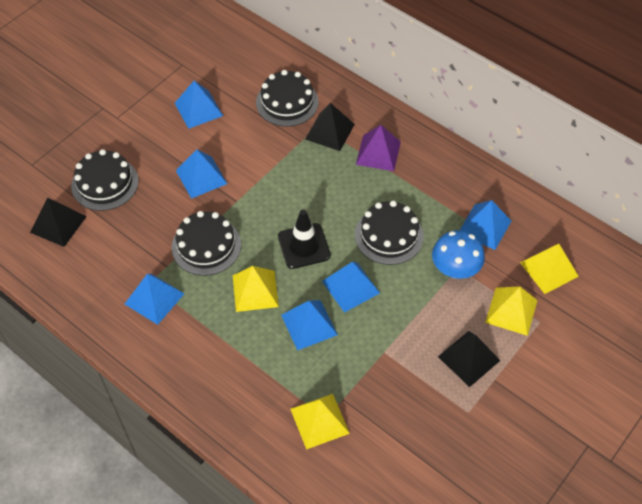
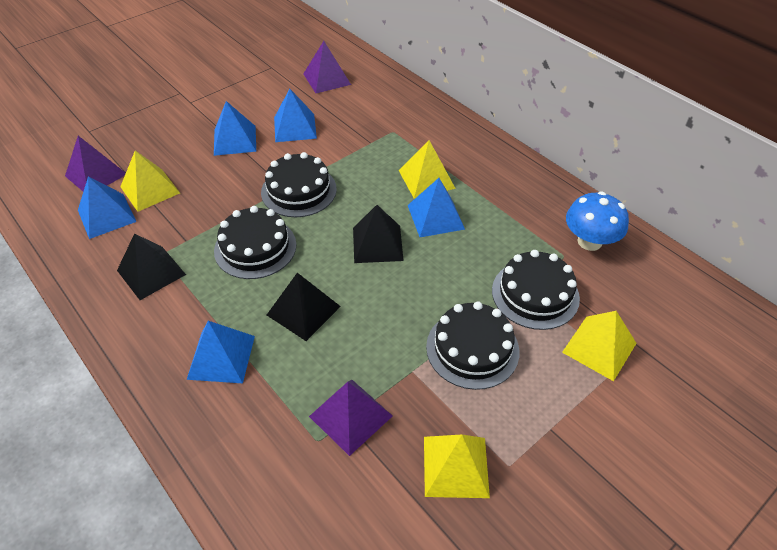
black traffic cone: 1 -> 0
blue pyramid: 6 -> 5
purple pyramid: 1 -> 3

